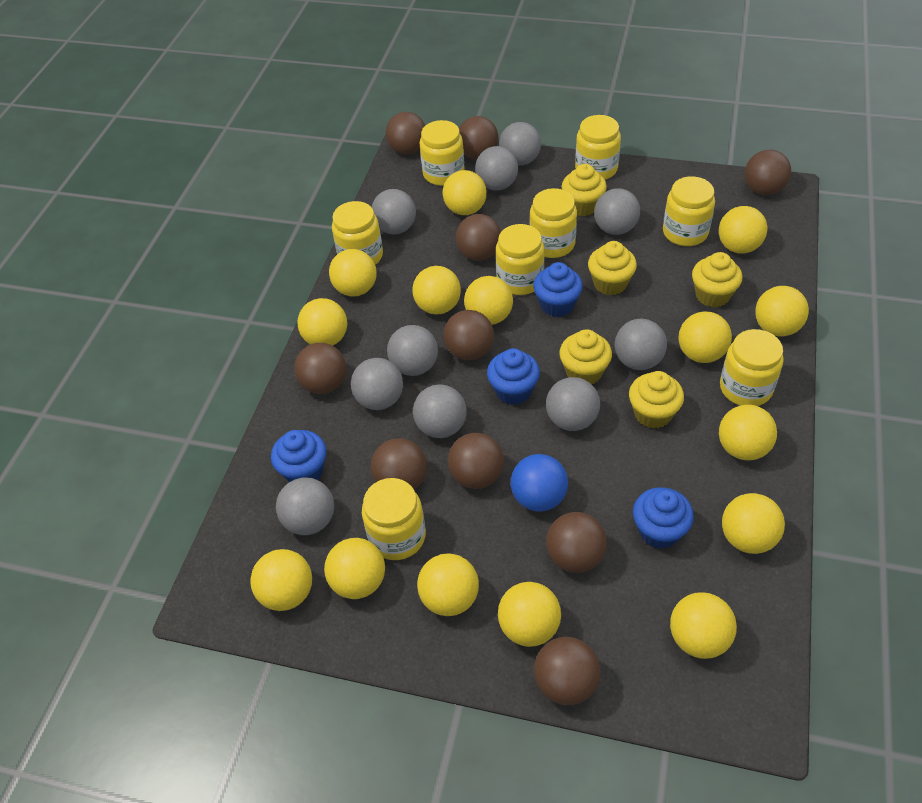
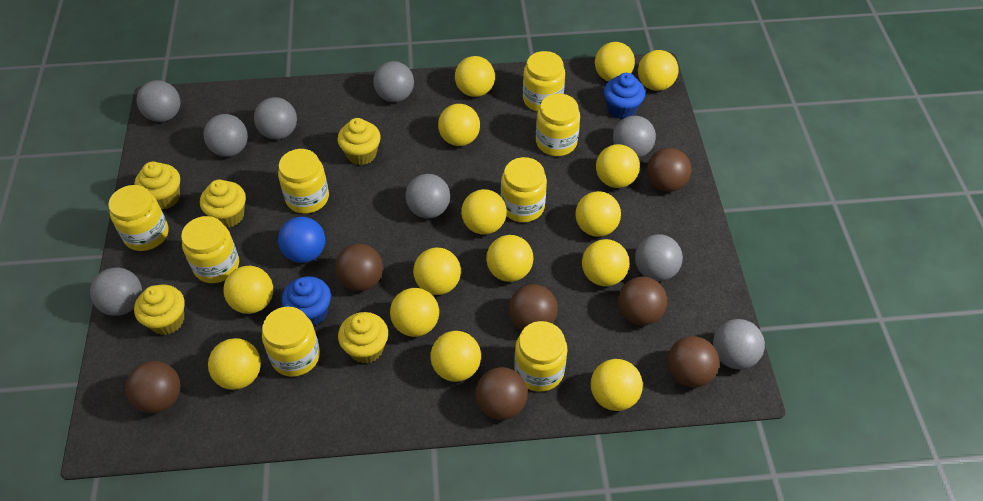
blue cupcake: 4 -> 2
brown ball: 10 -> 7
grey ball: 10 -> 9

